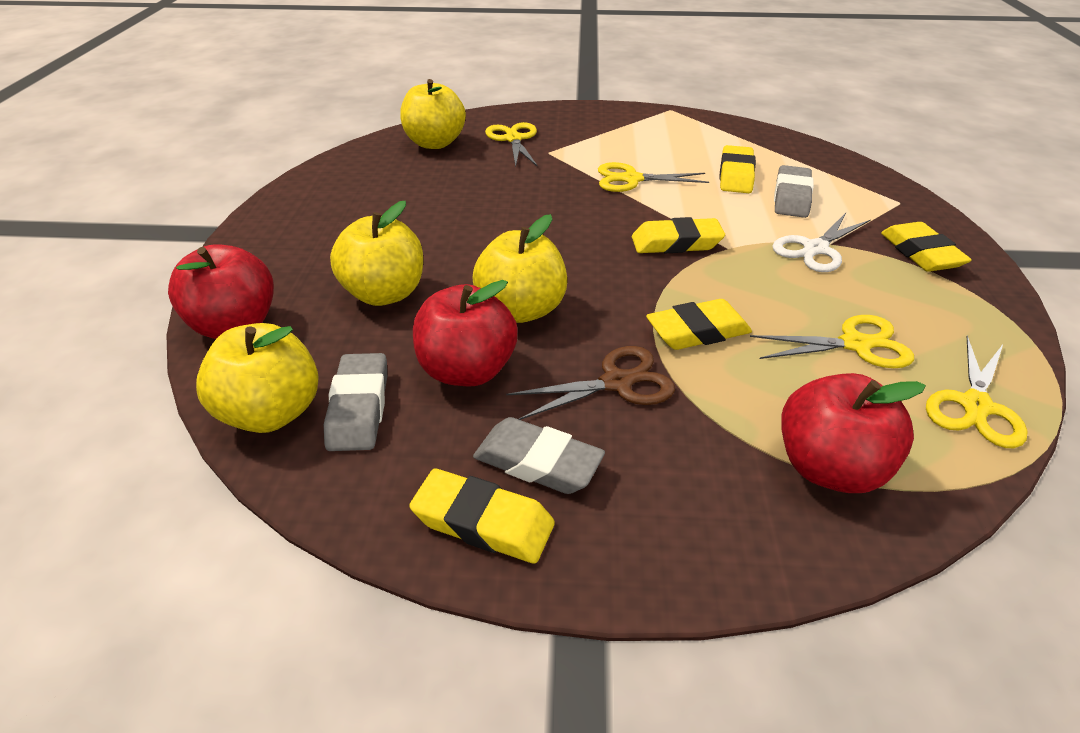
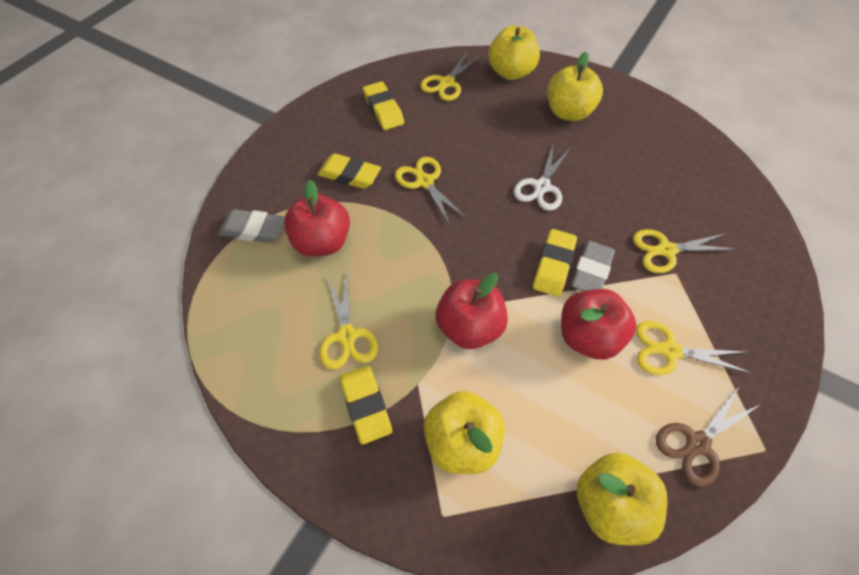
grey eraser: 3 -> 2
yellow eraser: 5 -> 4
yellow scissors: 4 -> 5

